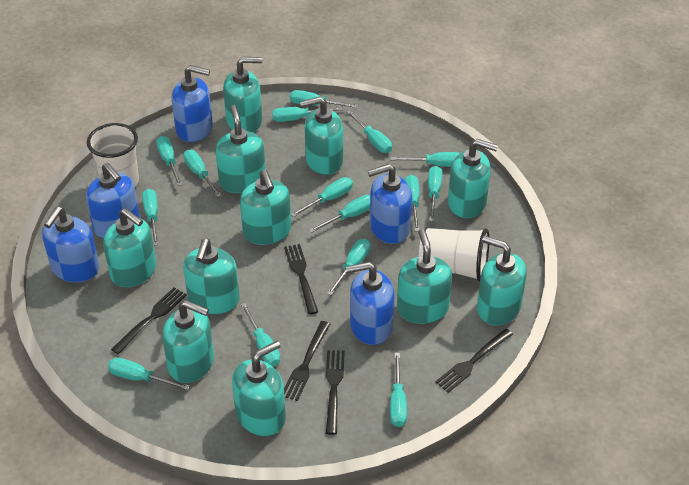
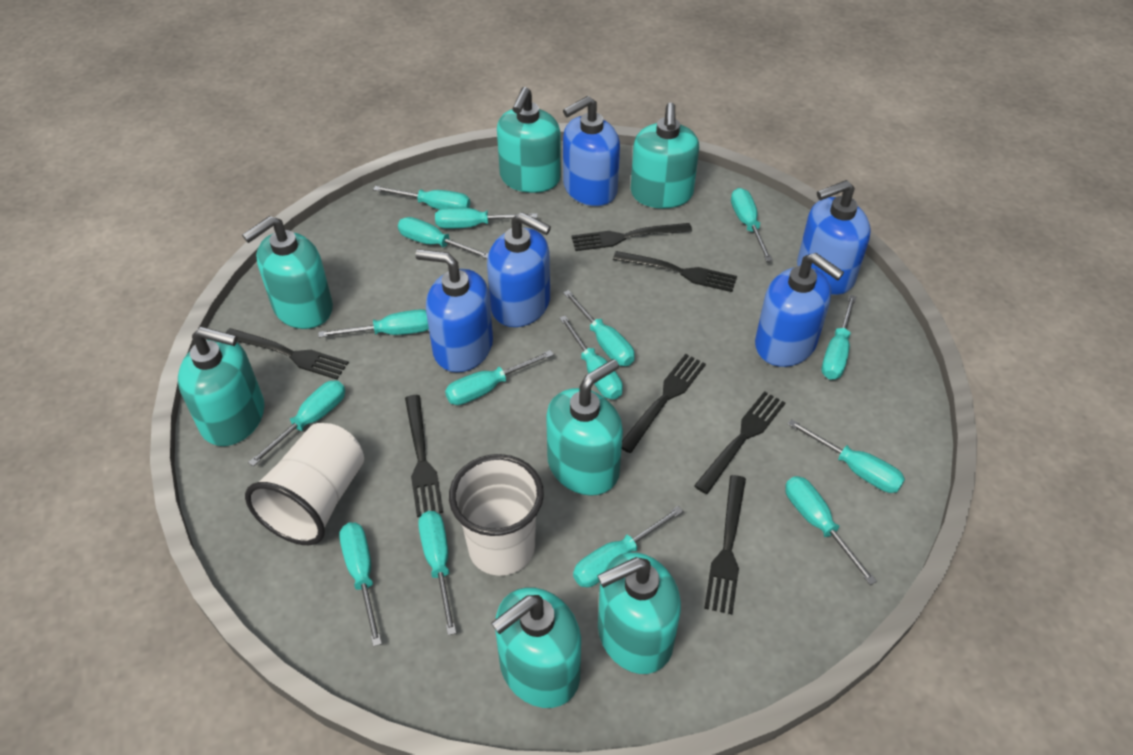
black fork: 5 -> 7
turquoise soap dispenser: 11 -> 7

